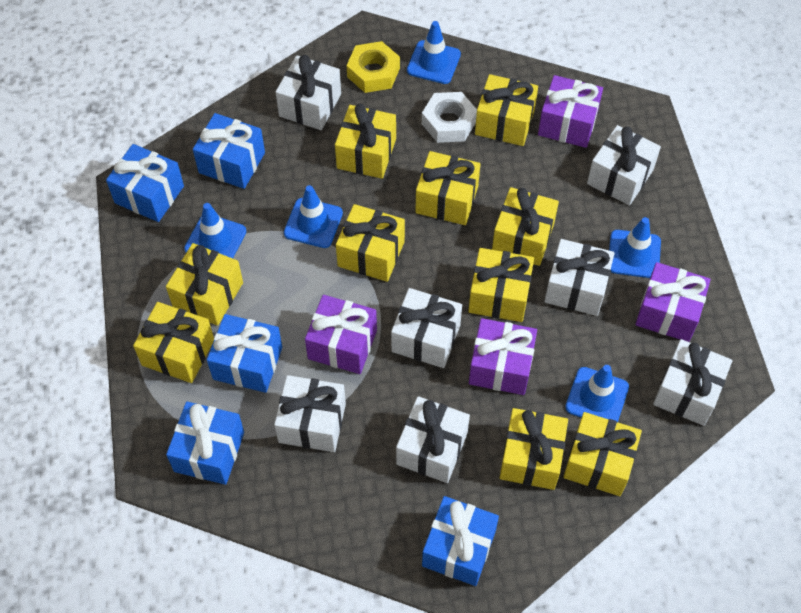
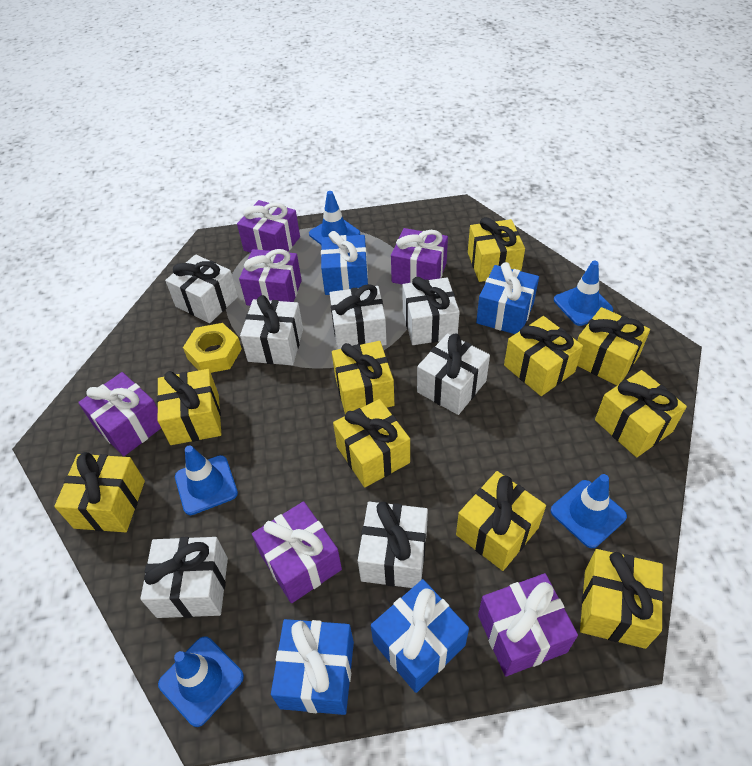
blue gift: 5 -> 4
purple gift: 4 -> 6
white nut: 1 -> 0

